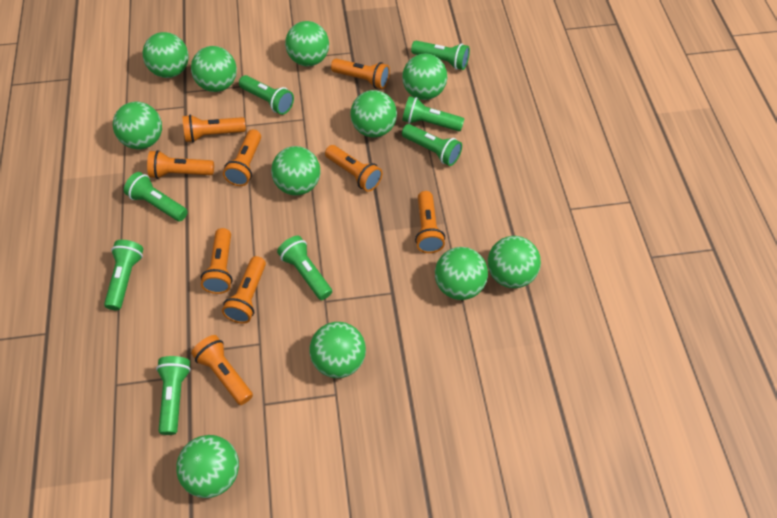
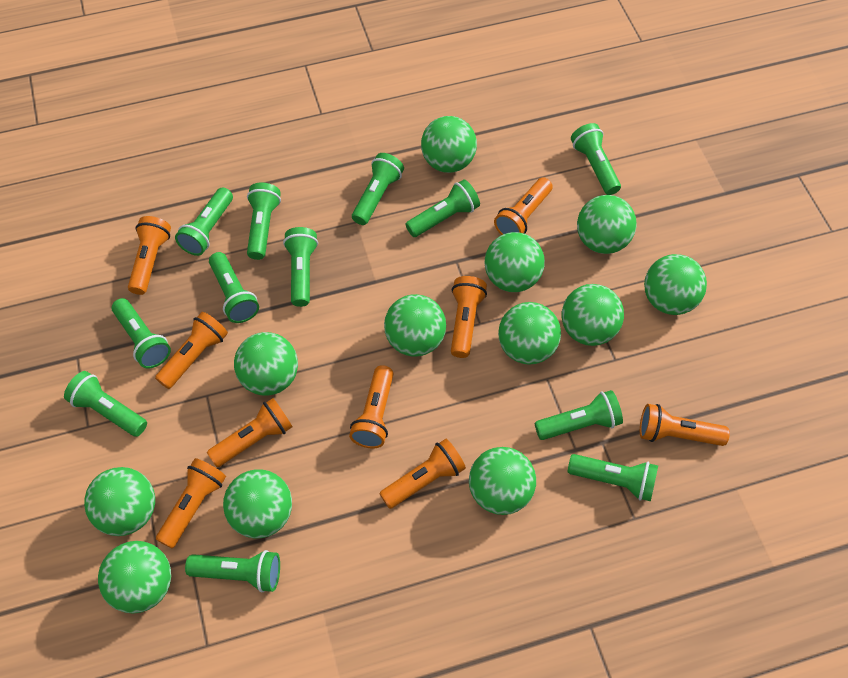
green ball: 11 -> 12
green flashlight: 8 -> 12

